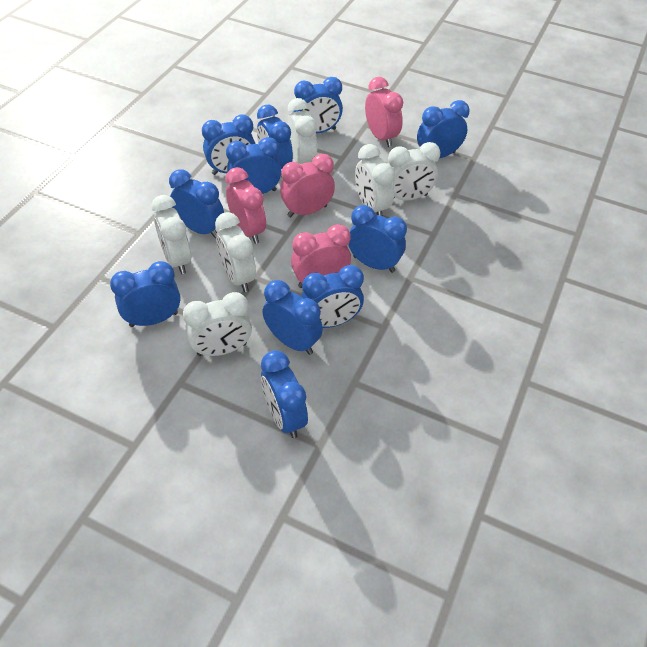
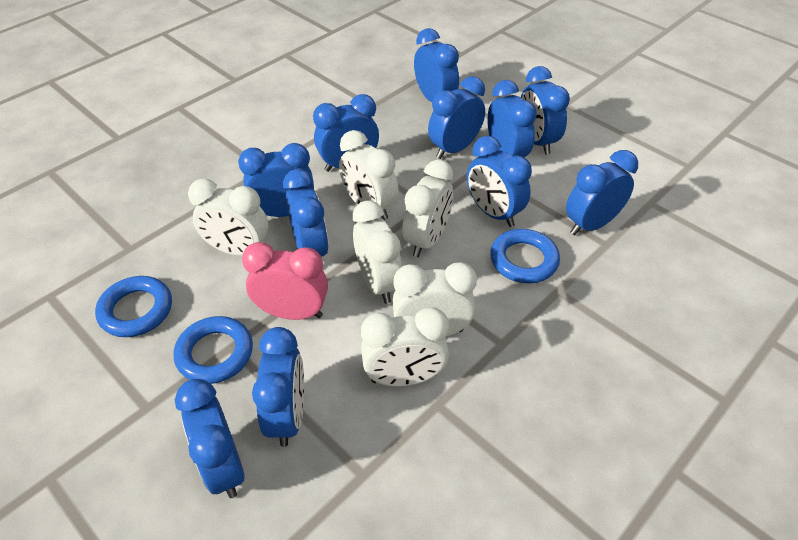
blue ring: 0 -> 3
pink clock: 4 -> 1

